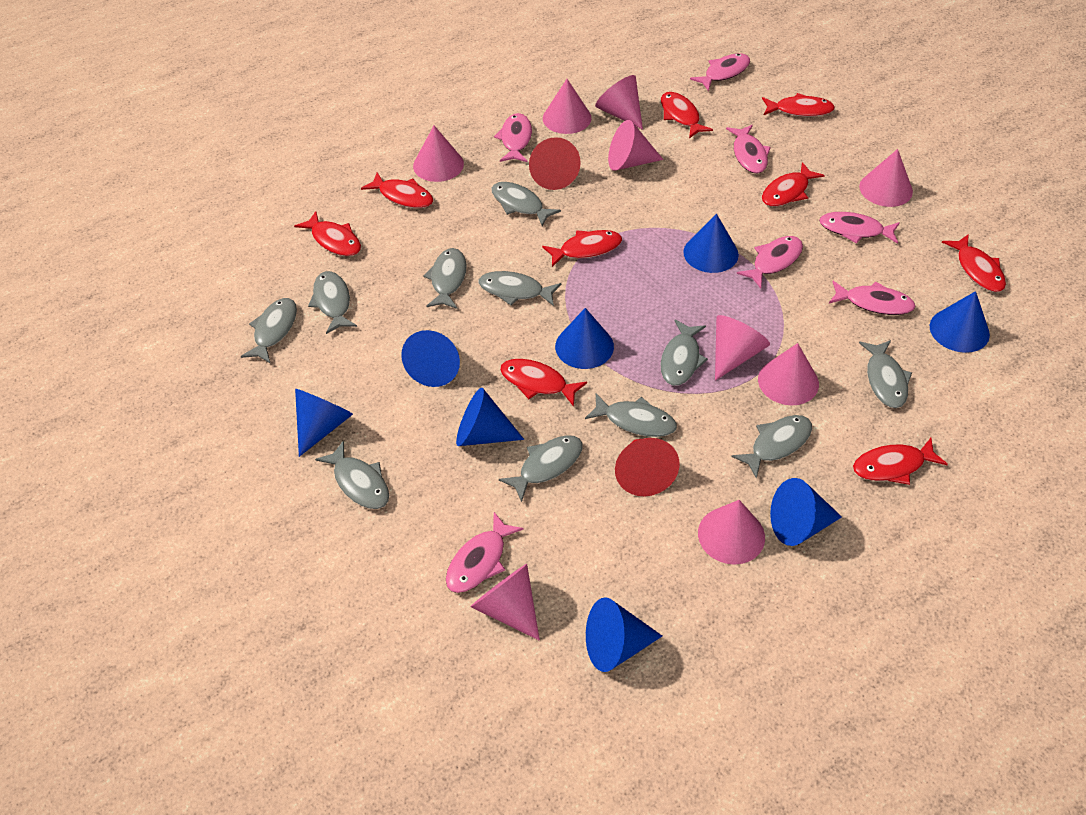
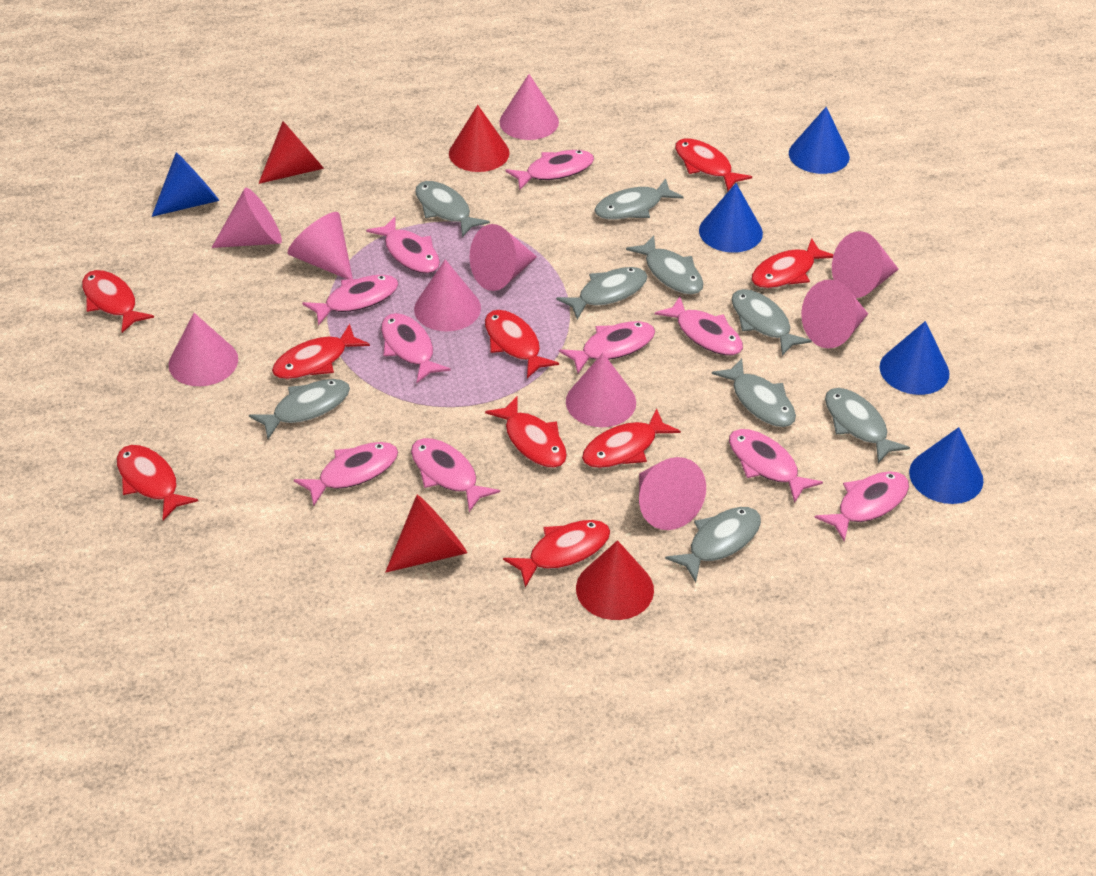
blue cone: 8 -> 5
grey fish: 11 -> 9
pink cone: 9 -> 10
pink fish: 7 -> 10
red cone: 2 -> 4

